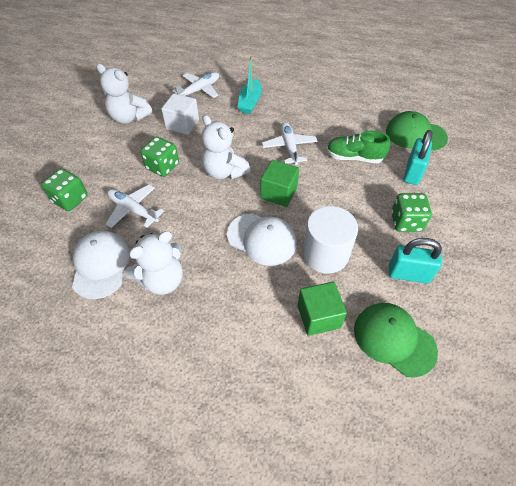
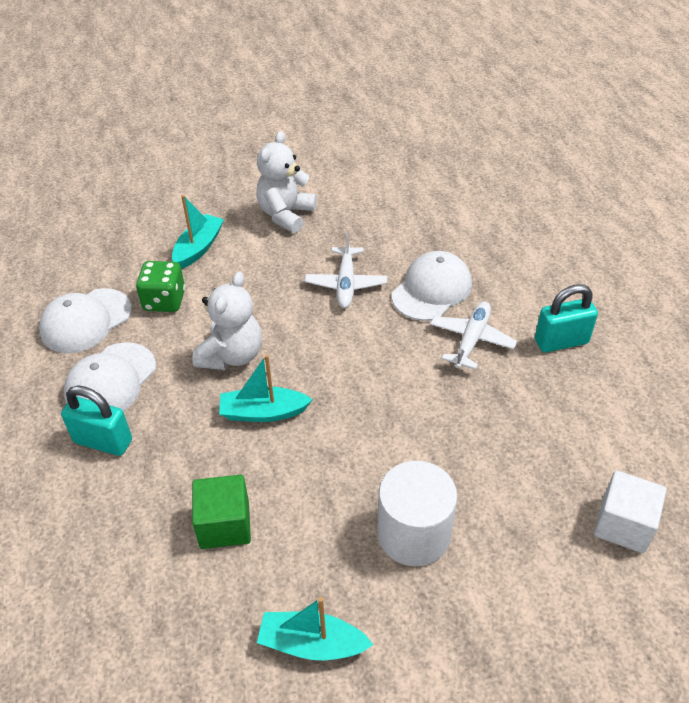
green cap: 2 -> 0
green cube: 2 -> 1
green dice: 3 -> 1
green shoe: 1 -> 0
turquoise boat: 1 -> 3
white cap: 2 -> 3
white plane: 3 -> 2
white teddy bear: 3 -> 2

